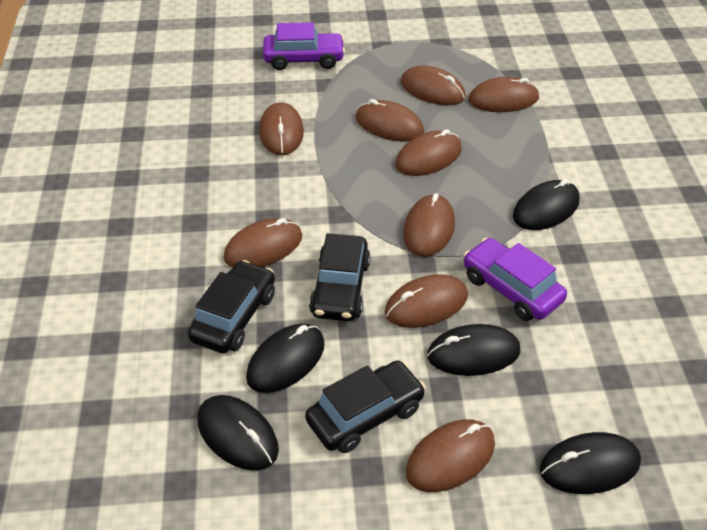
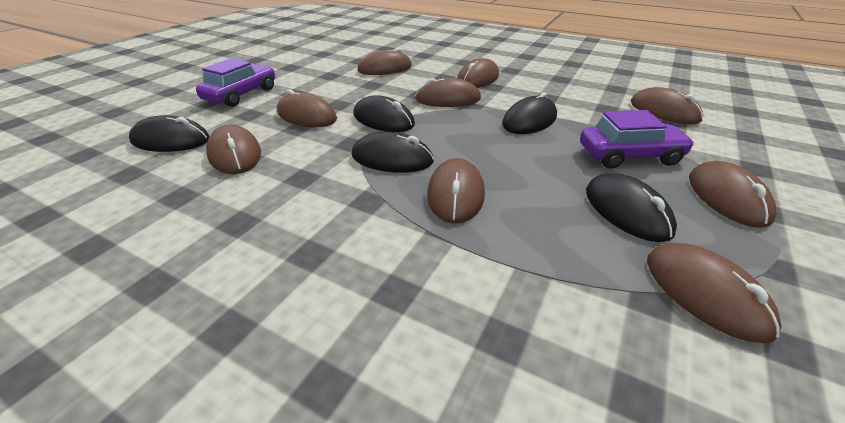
black car: 3 -> 0

